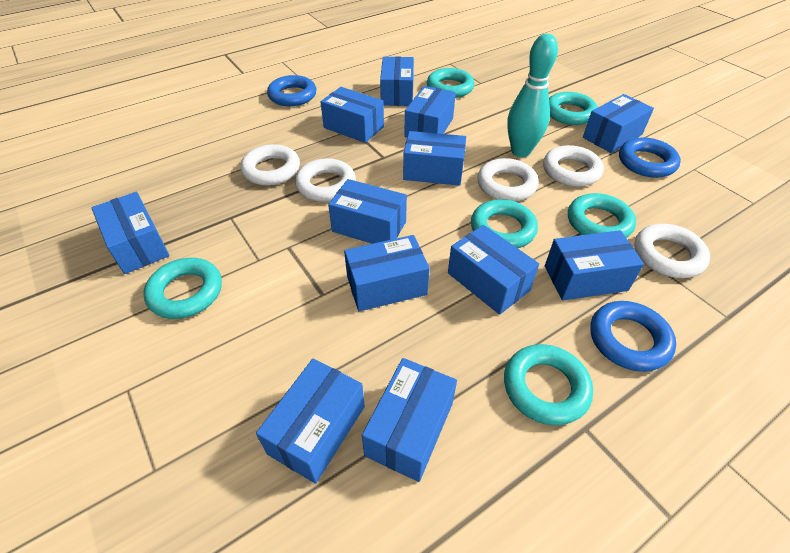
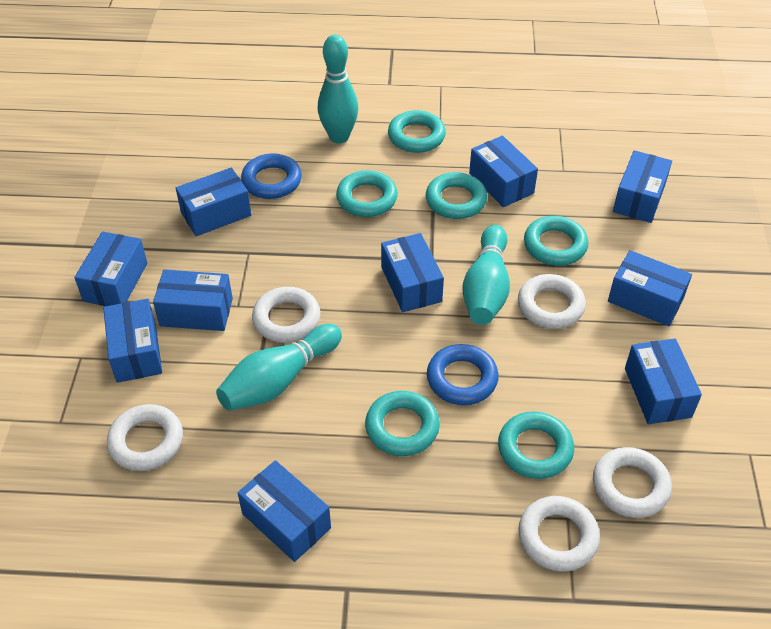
blue box: 12 -> 10
blue ring: 3 -> 2
turquoise bowling pin: 1 -> 3

